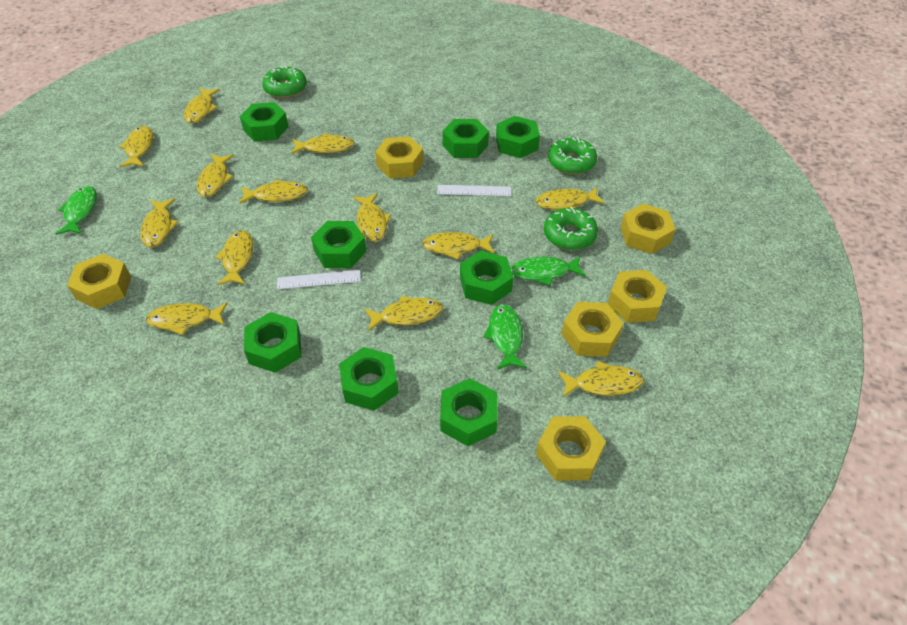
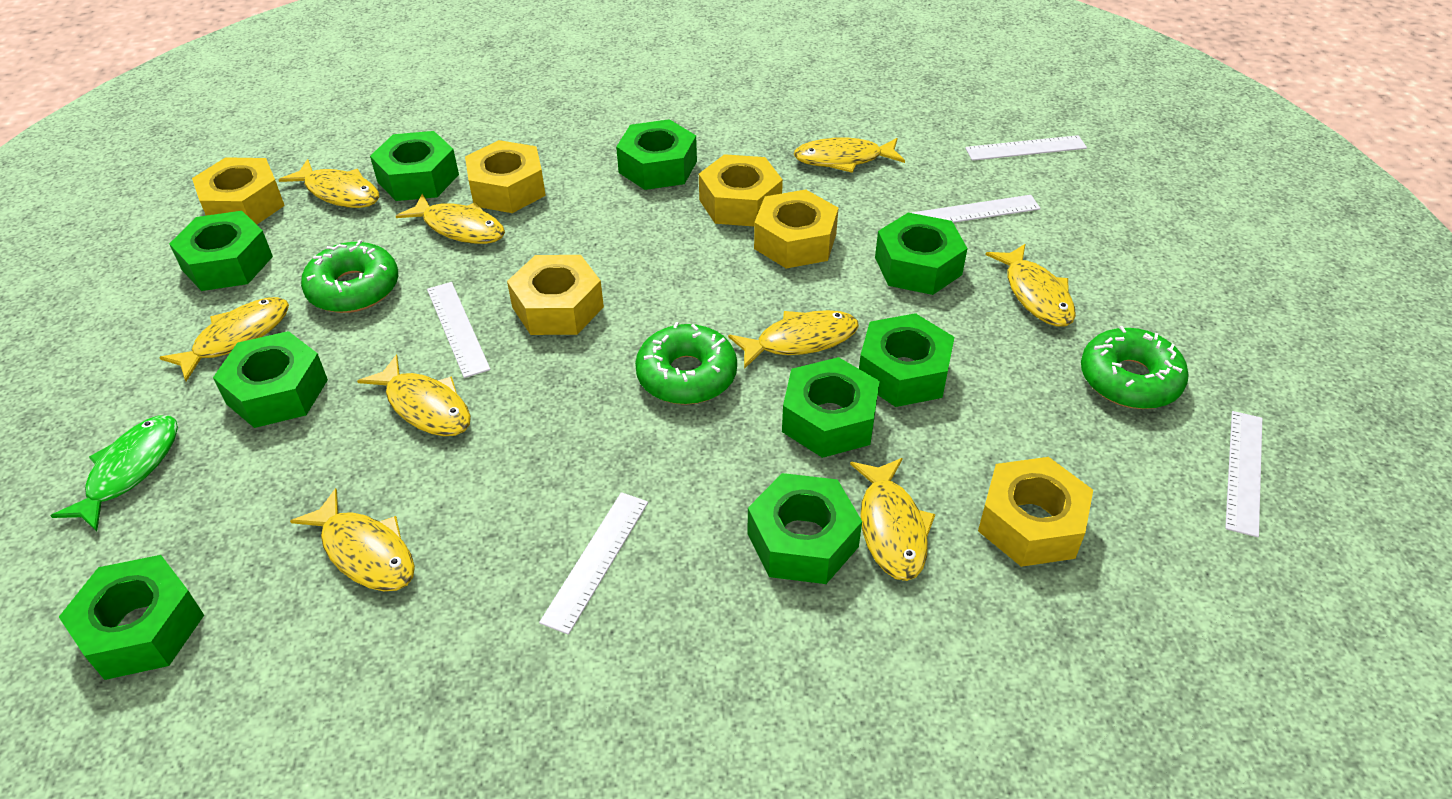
green fish: 3 -> 1
green nut: 8 -> 9
white ruler: 2 -> 5
yellow fish: 13 -> 9

